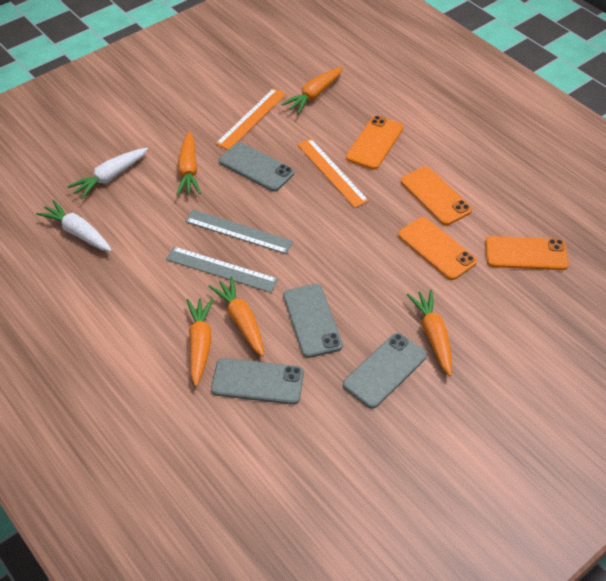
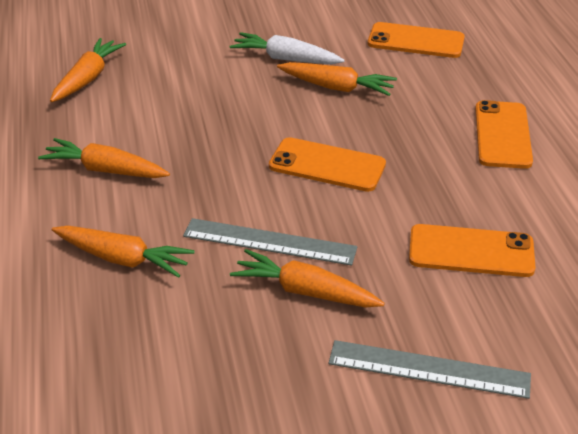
grey phone: 4 -> 0
orange ruler: 2 -> 0
white carrot: 2 -> 1

